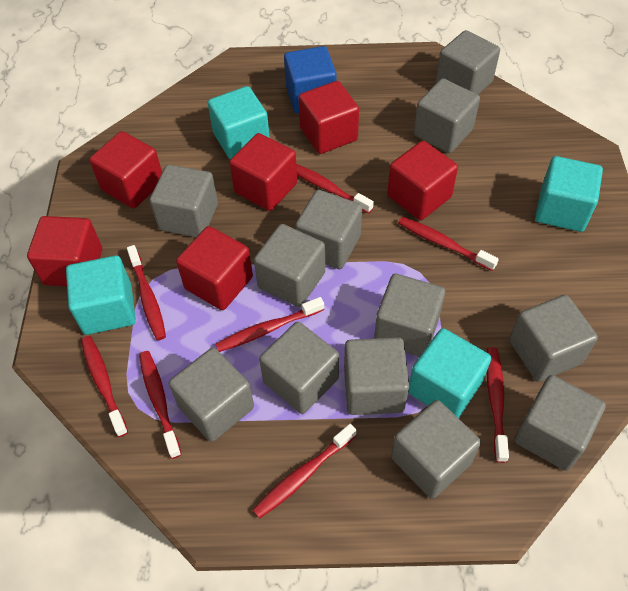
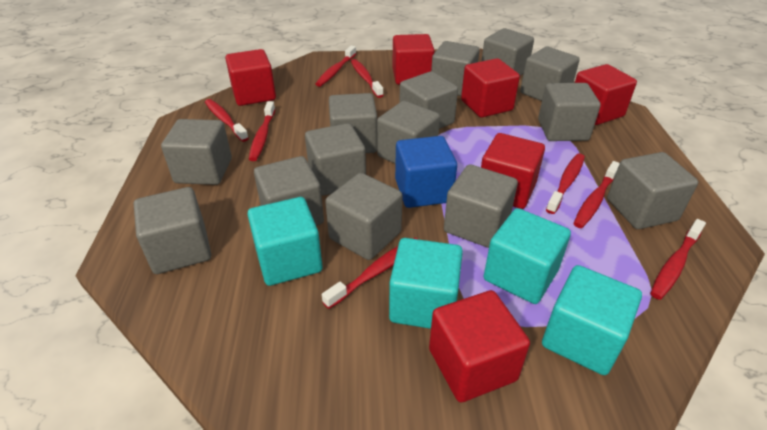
grey cube: 12 -> 14

